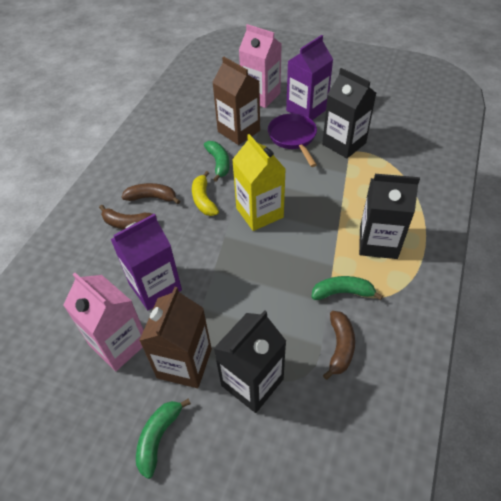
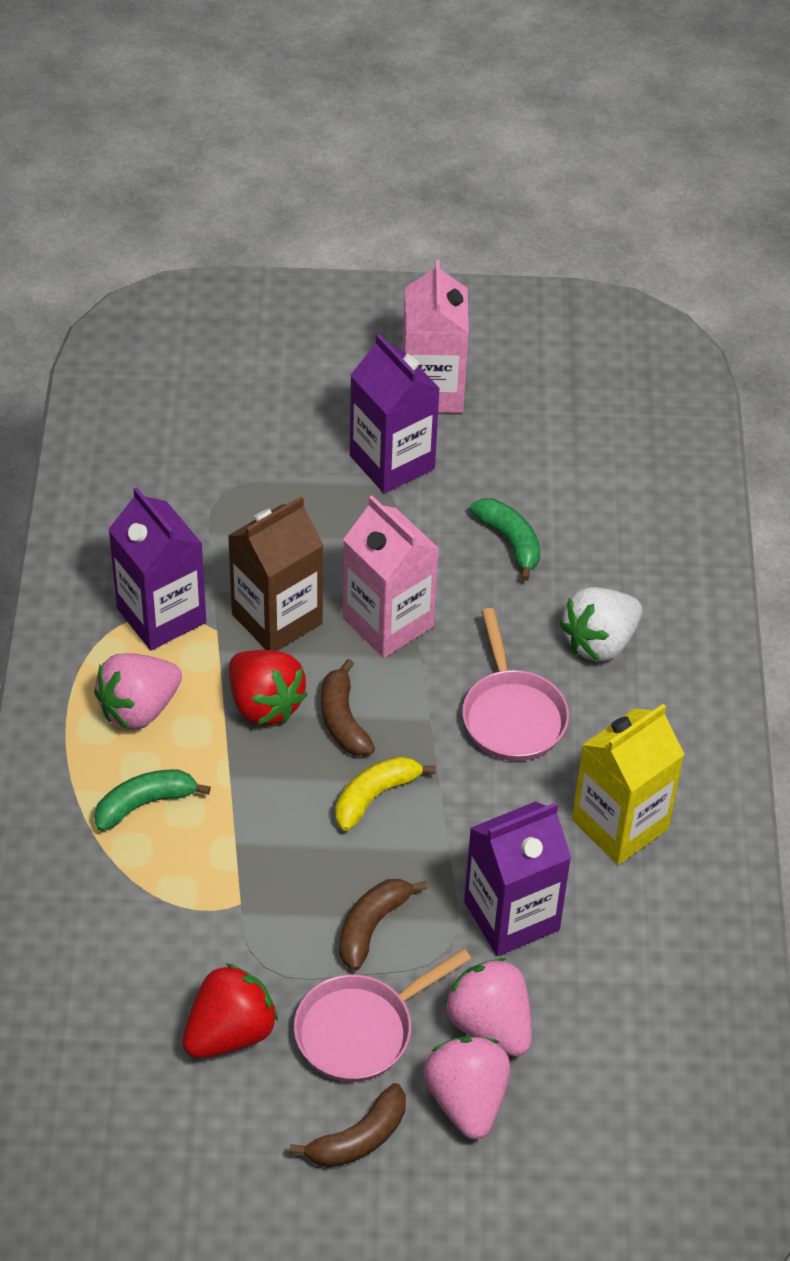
black carton: 3 -> 0
brown carton: 2 -> 1
green banana: 3 -> 2
pink pan: 0 -> 2
pink strawberry: 0 -> 3
purple carton: 2 -> 3
purple pan: 1 -> 0
red strawberry: 0 -> 2
white strawberry: 0 -> 1

